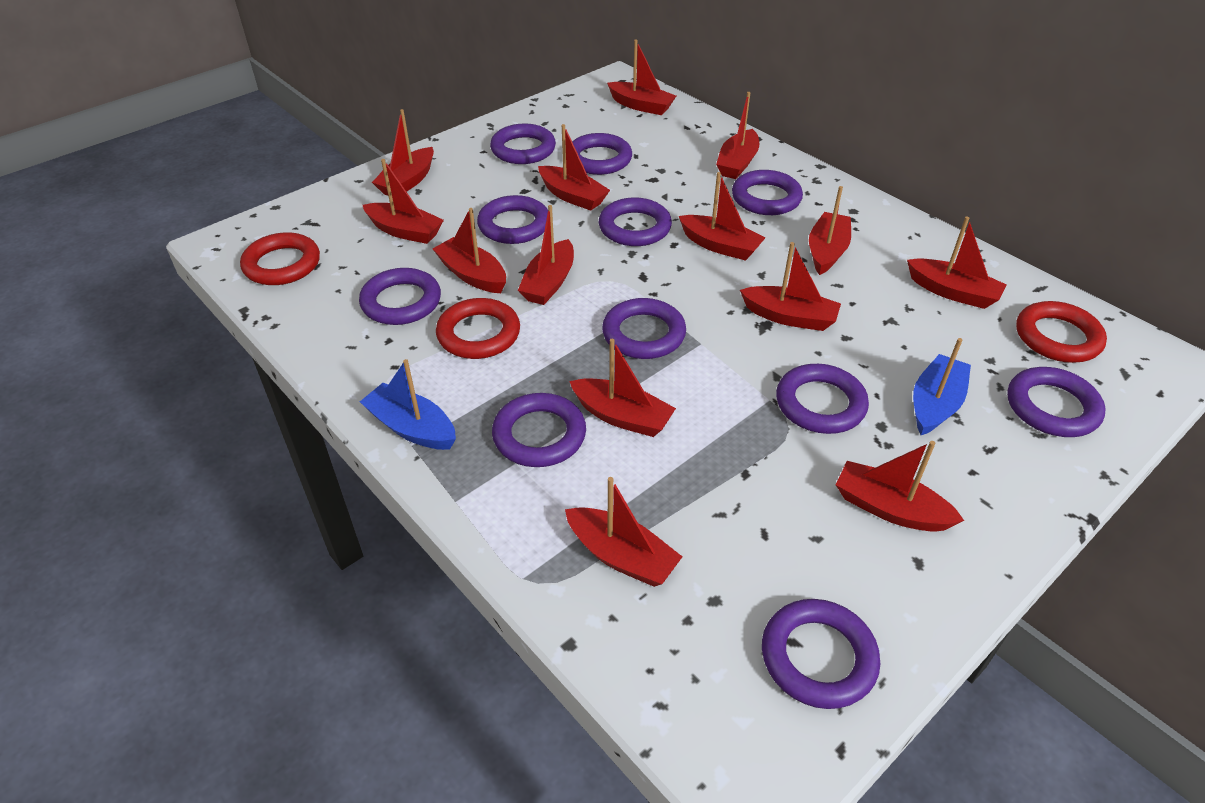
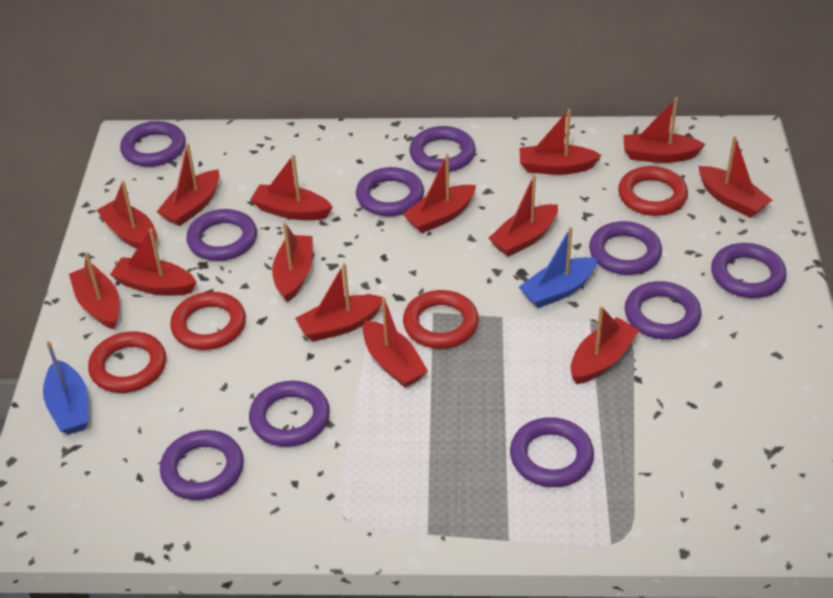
purple ring: 11 -> 10
red ring: 3 -> 4

